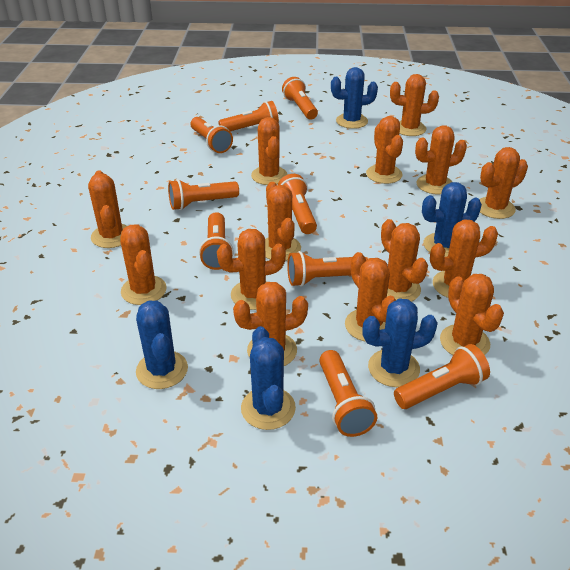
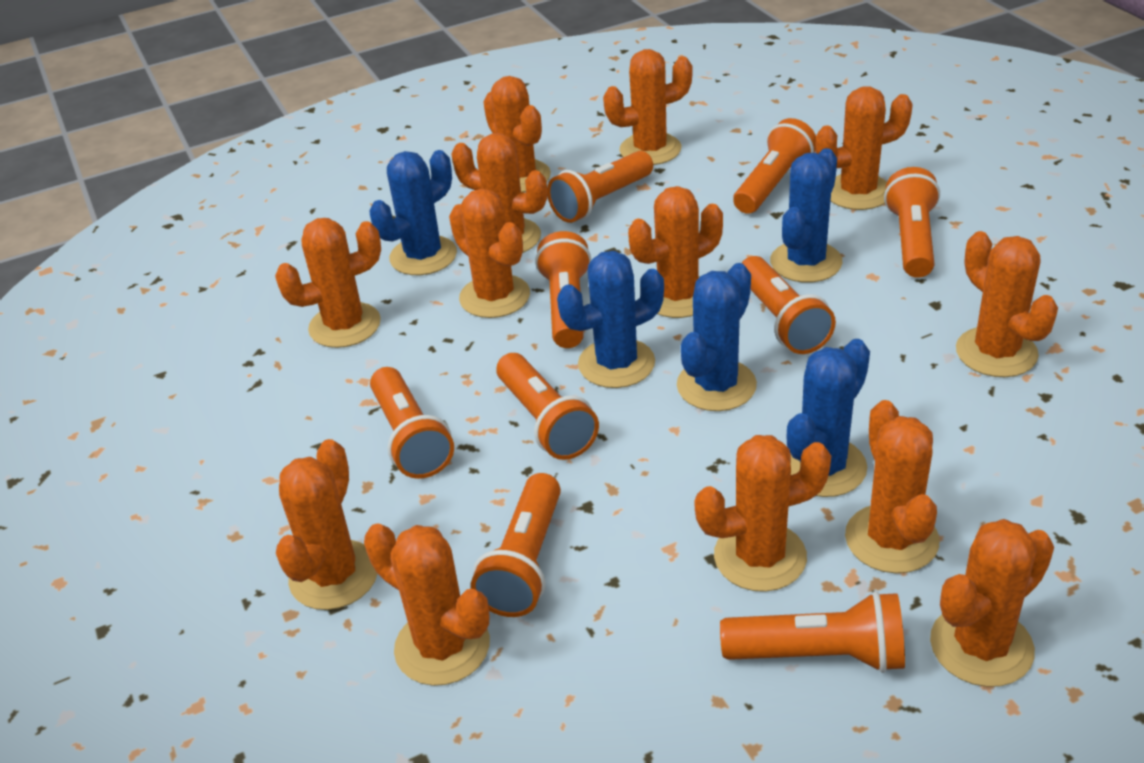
orange cactus: 14 -> 13

